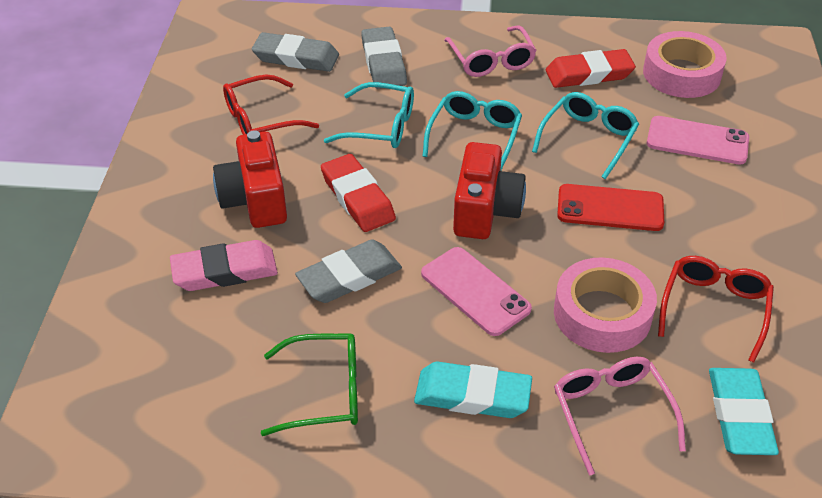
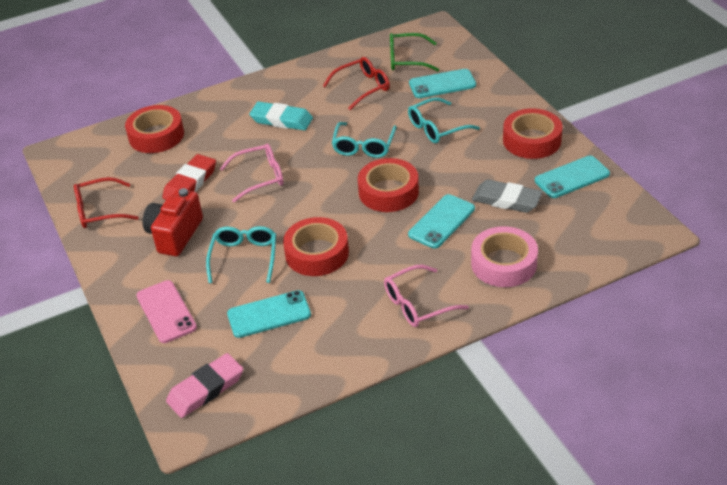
grey eraser: 3 -> 1
pink phone: 2 -> 1
pink tape: 2 -> 1
red camera: 2 -> 1
red eraser: 2 -> 1
red phone: 1 -> 0
red tape: 0 -> 4
turquoise eraser: 2 -> 1
turquoise phone: 0 -> 4

